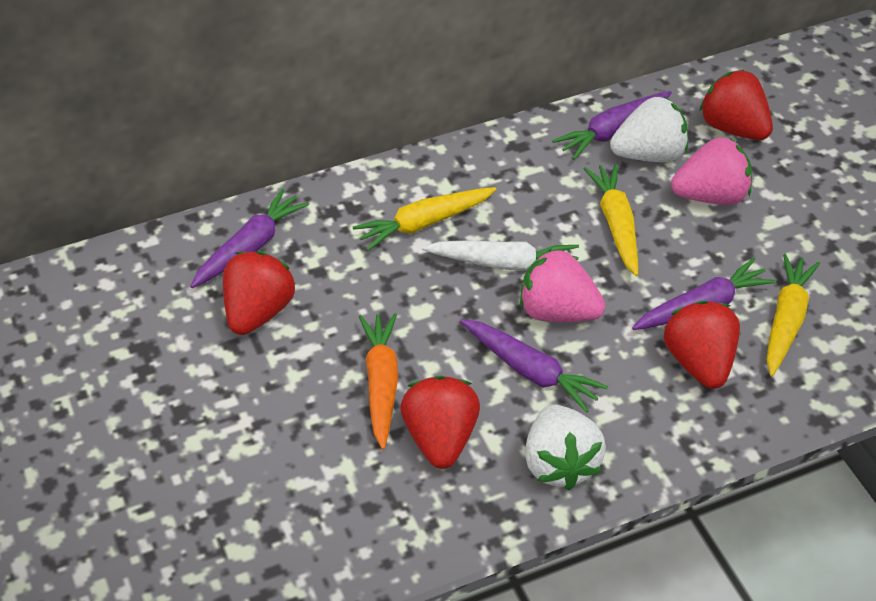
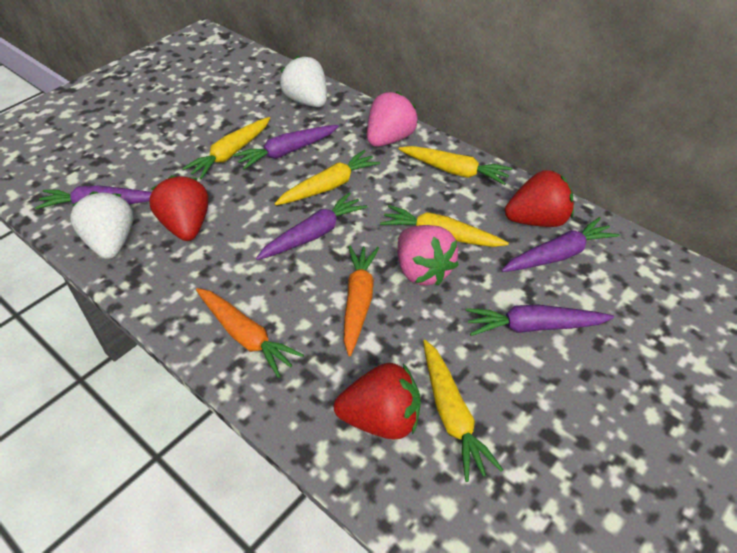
orange carrot: 1 -> 2
purple carrot: 4 -> 5
red strawberry: 4 -> 3
white carrot: 1 -> 0
yellow carrot: 3 -> 5

